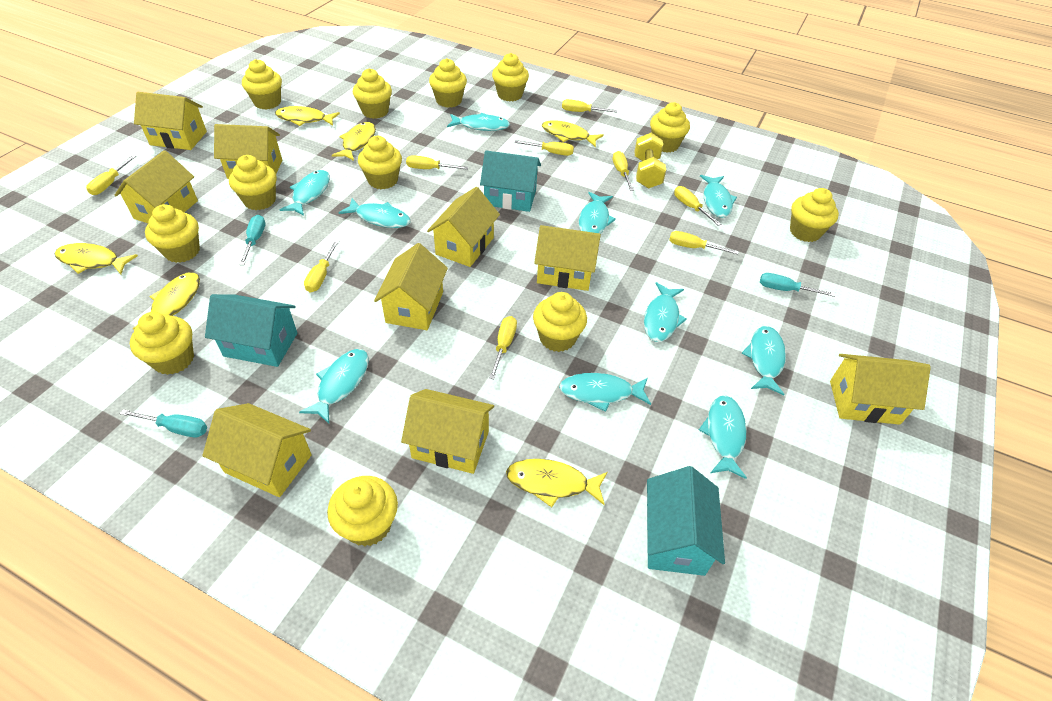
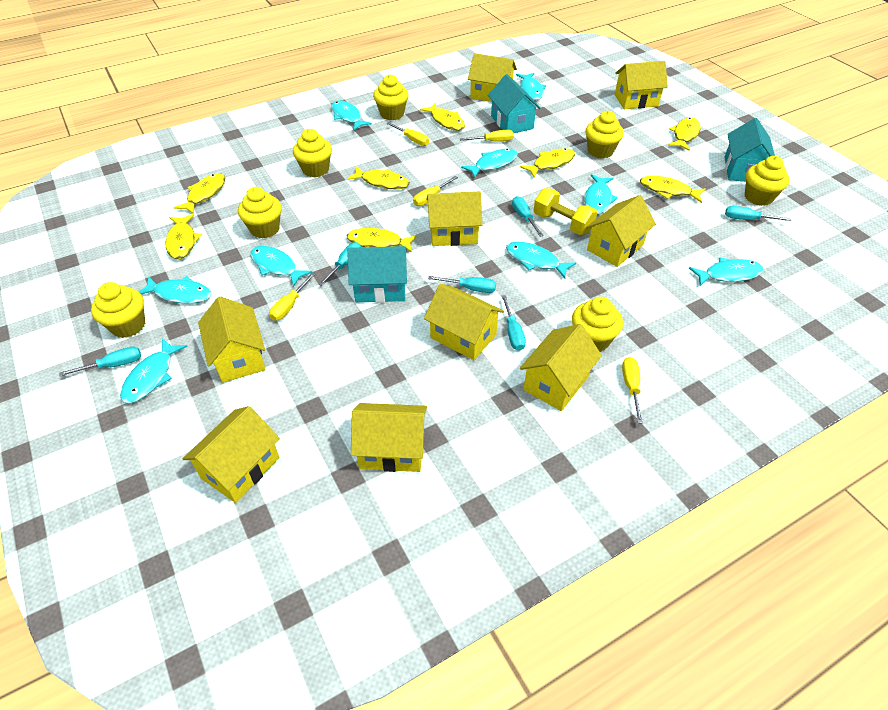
turquoise fish: 10 -> 9
turquoise screwdriver: 3 -> 6
yellow cupcake: 12 -> 7
yellow fish: 6 -> 8
yellow screwdriver: 9 -> 5

